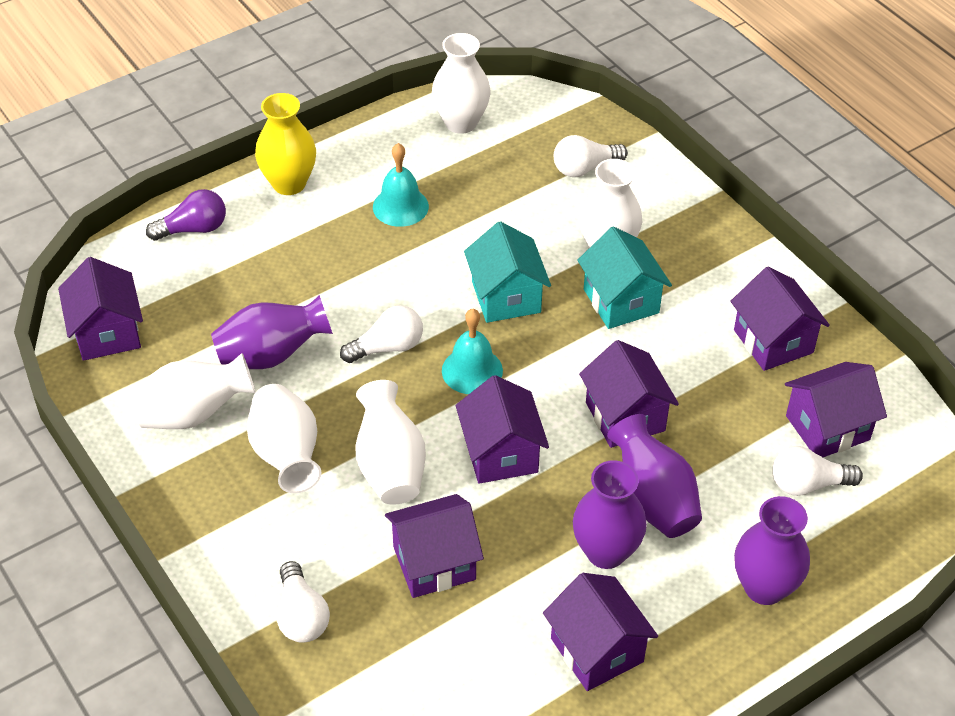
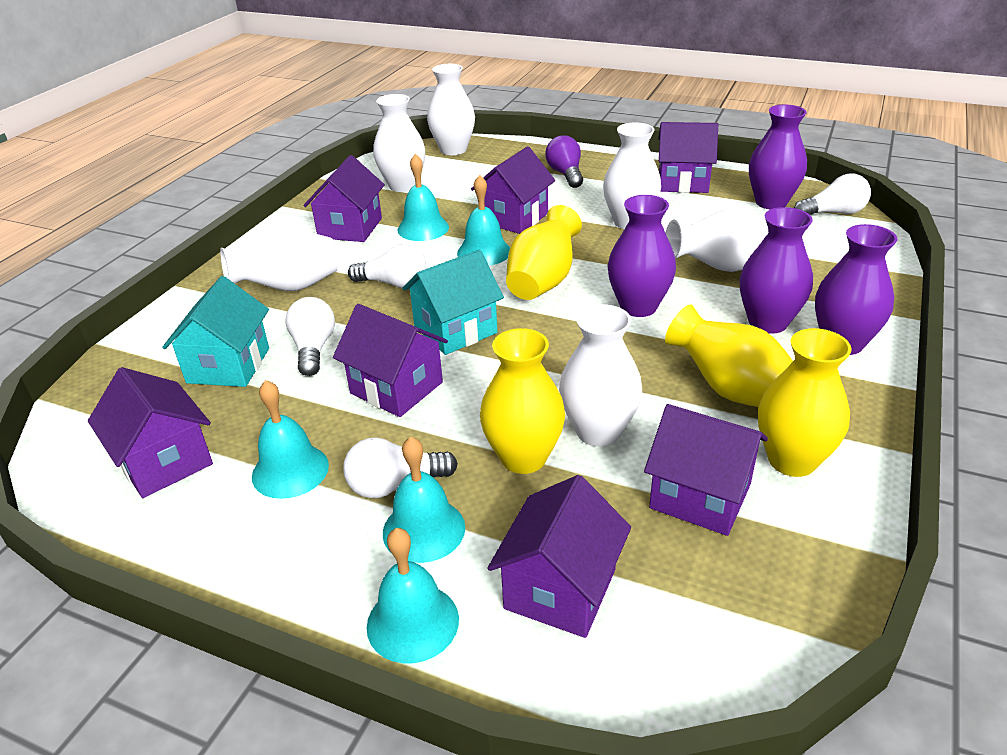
turquoise bell: 2 -> 5
white vase: 5 -> 6
yellow vase: 1 -> 4

